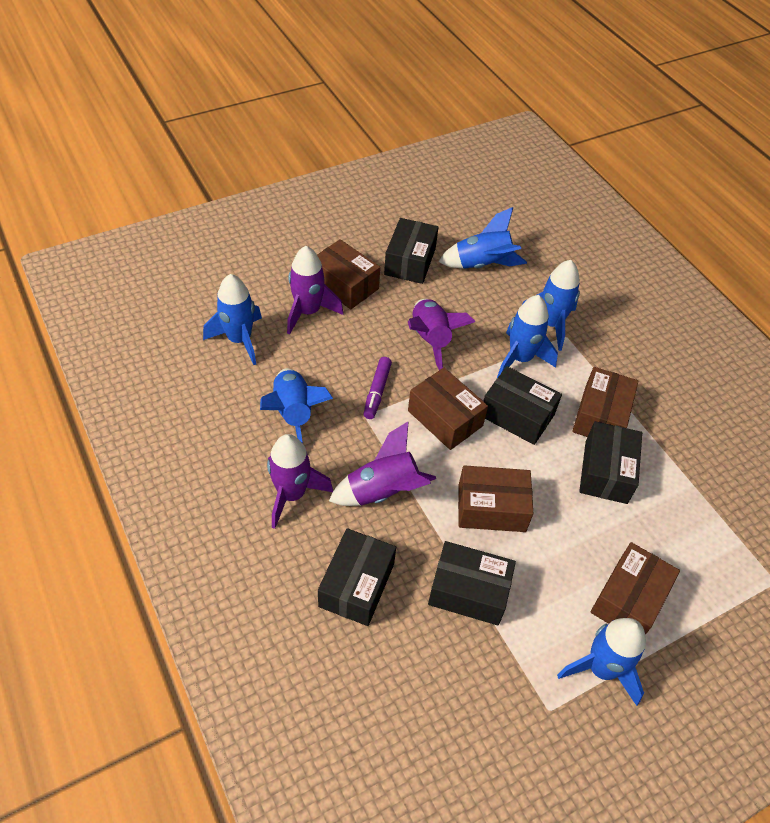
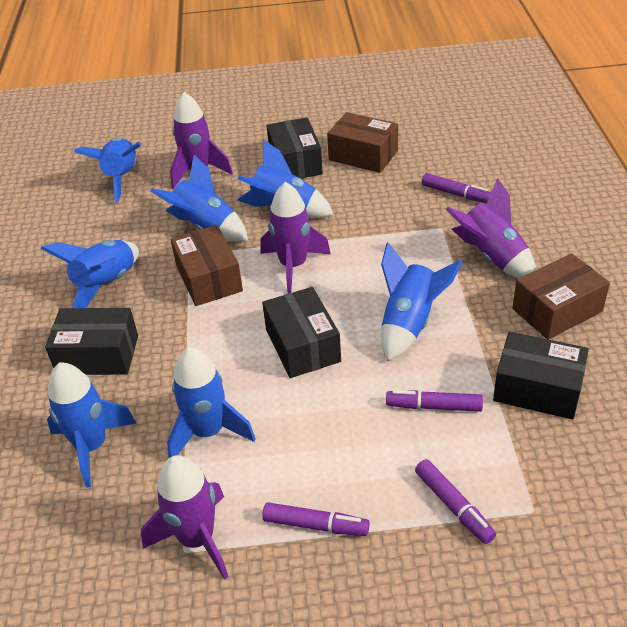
black box: 5 -> 4
blue rocket: 6 -> 7
brown box: 5 -> 3
purple marker: 1 -> 4

